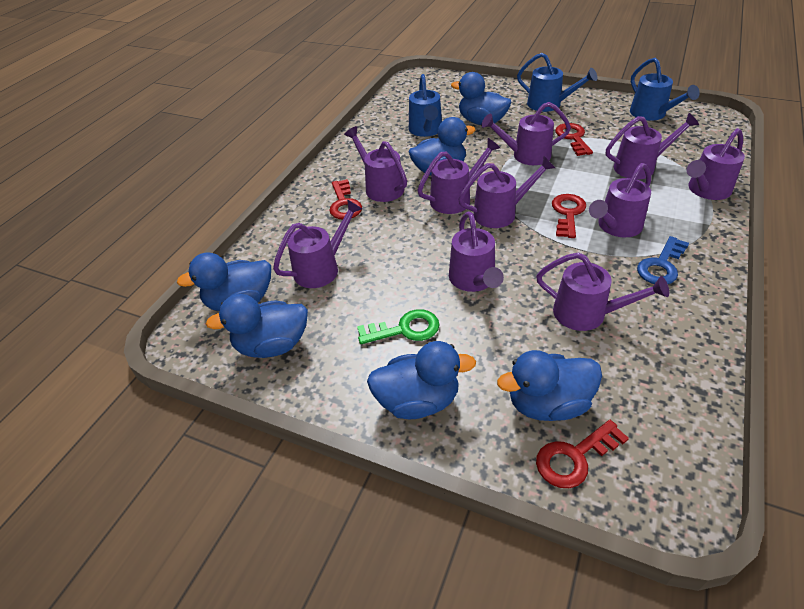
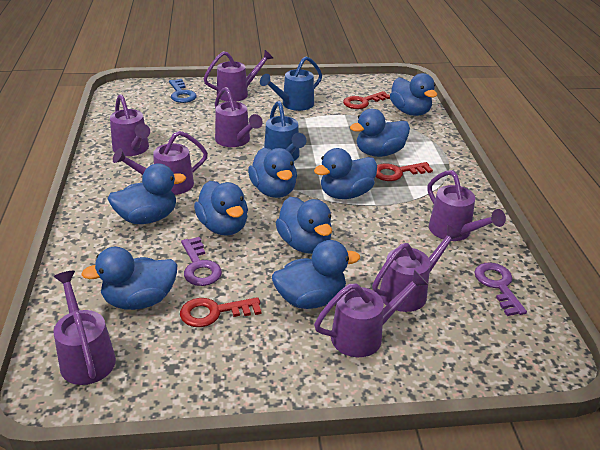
blue duck: 6 -> 9
blue watering can: 3 -> 2
green key: 1 -> 0
purple key: 0 -> 2
purple watering can: 10 -> 8
red key: 4 -> 3

